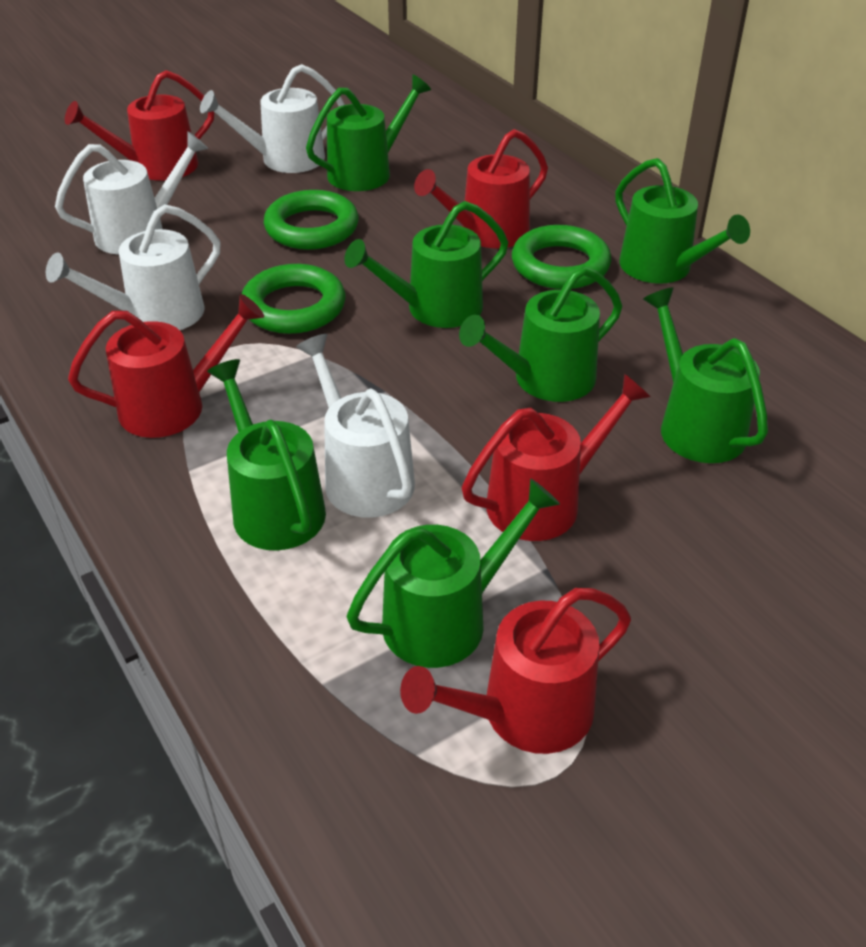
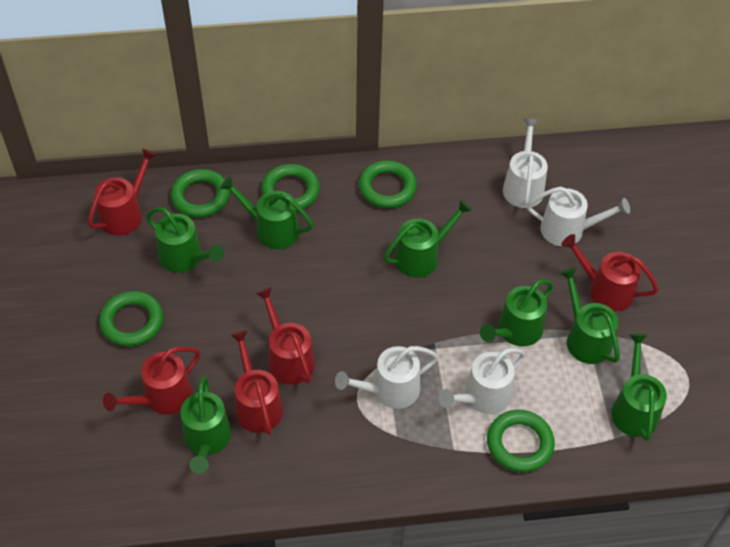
green ring: 3 -> 5

